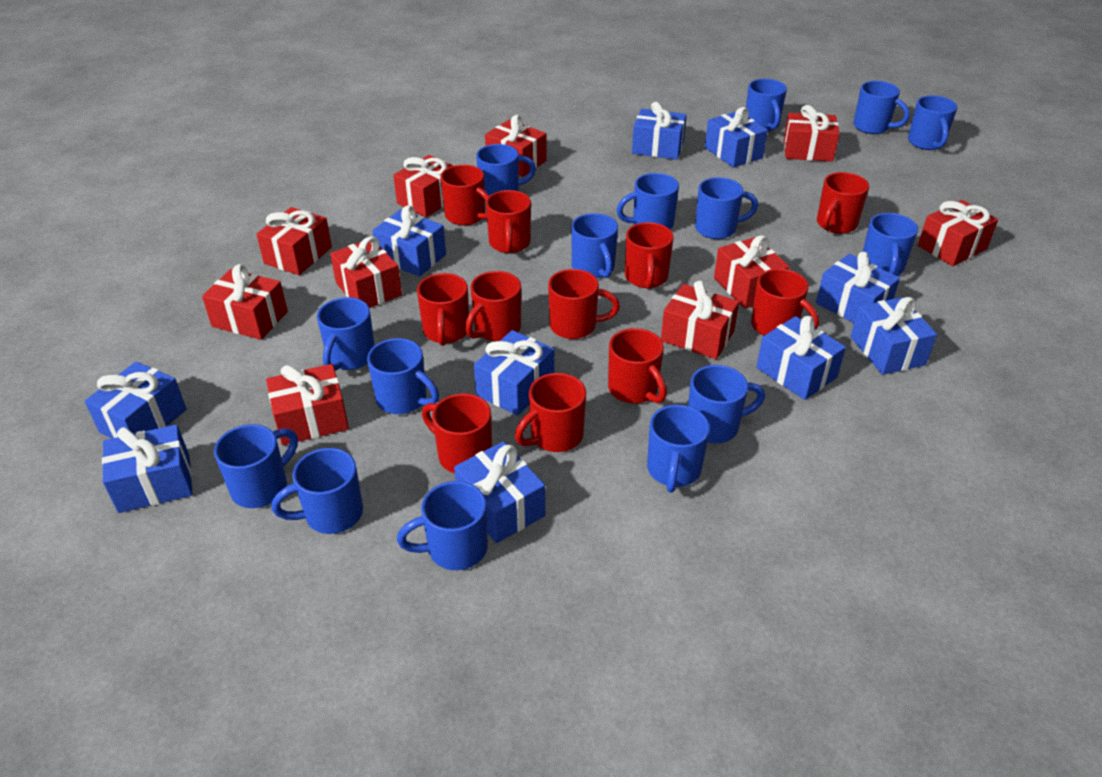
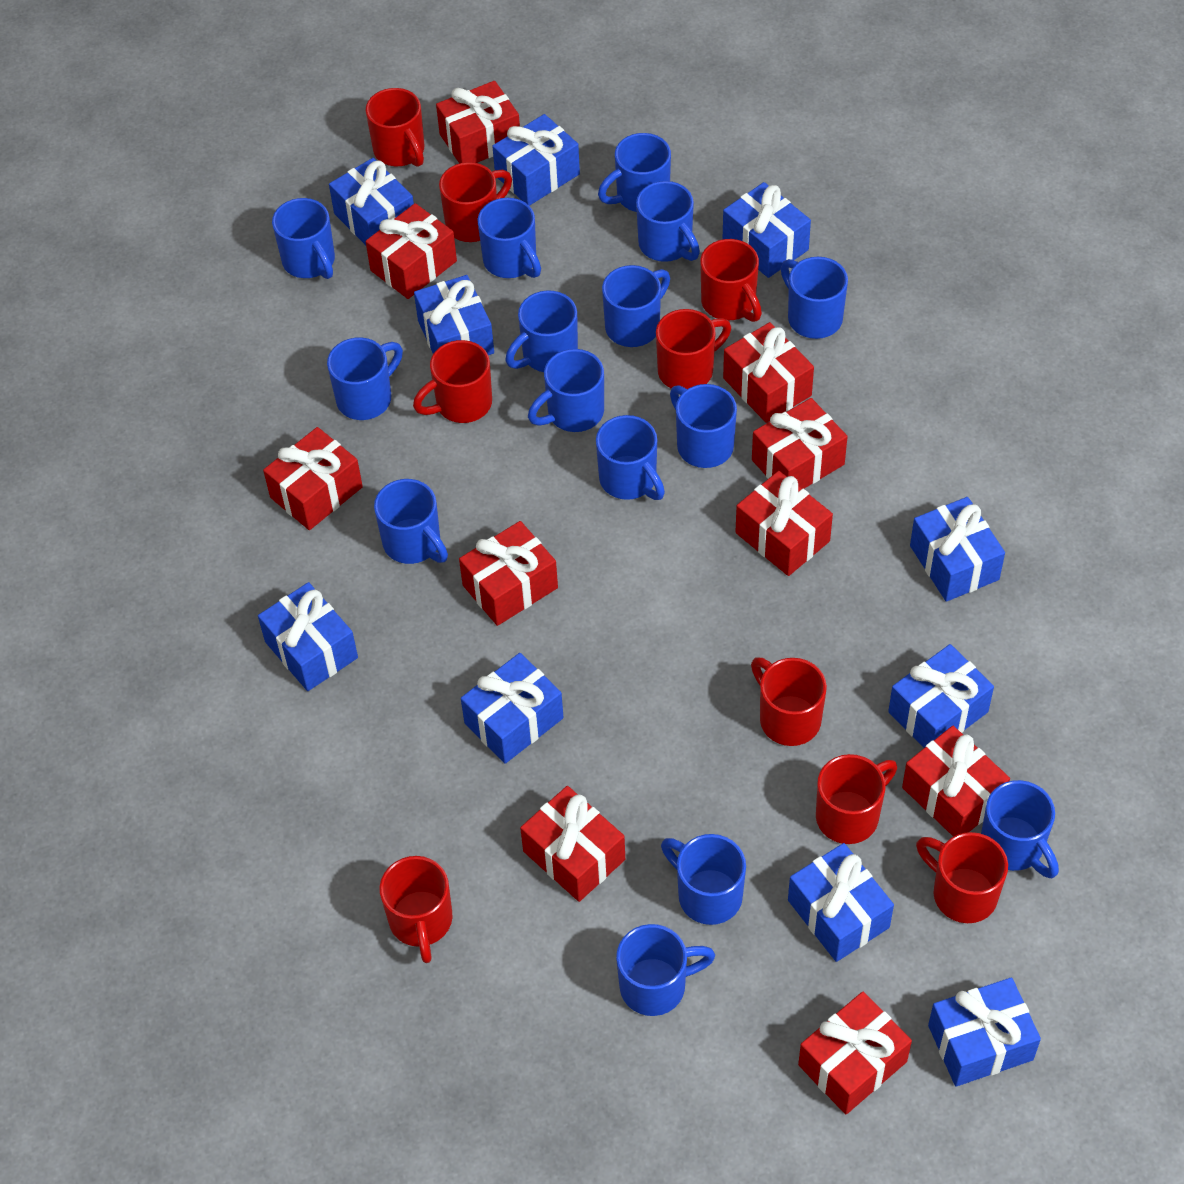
red mug: 11 -> 9

